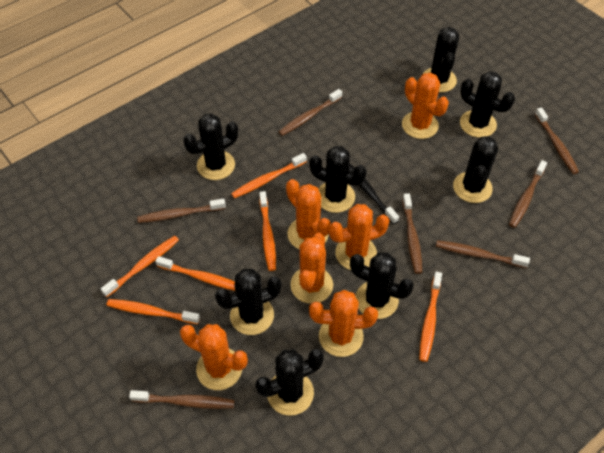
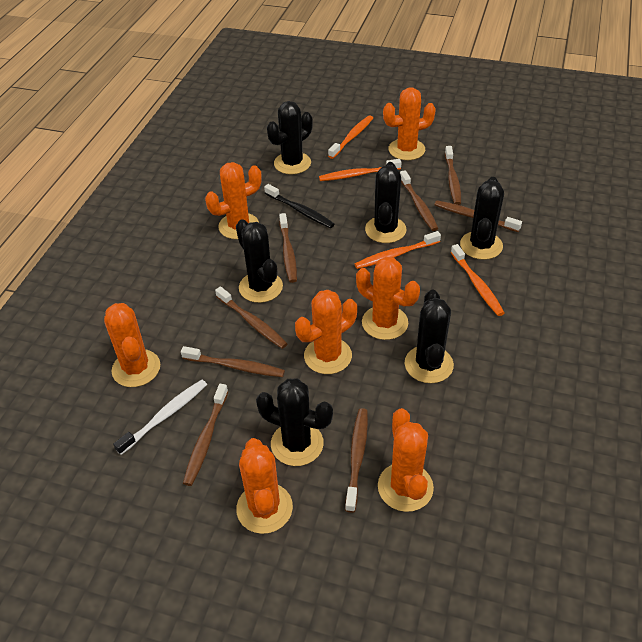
black cactus: 8 -> 6
brown toothbrush: 7 -> 8
orange cactus: 6 -> 7
orange toothbrush: 6 -> 4
white toothbrush: 0 -> 1

